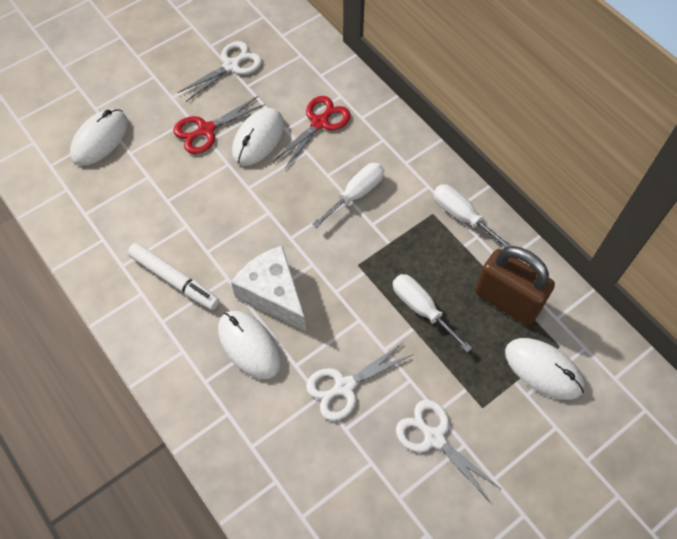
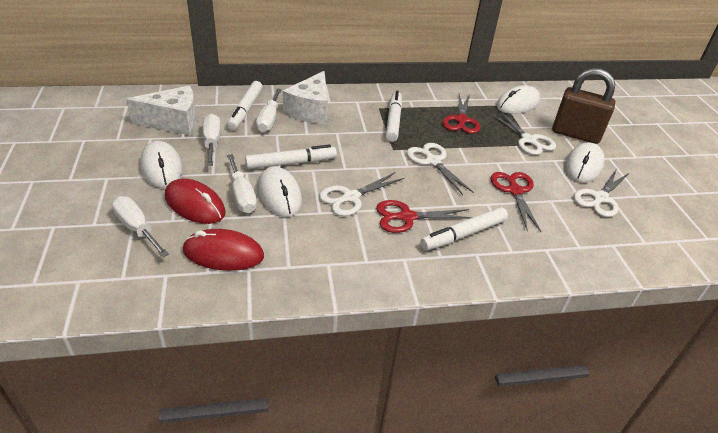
red mouse: 0 -> 2
red scissors: 2 -> 3
white cheese: 1 -> 2
white marker: 1 -> 4
white scissors: 3 -> 4
white screwdriver: 3 -> 4

